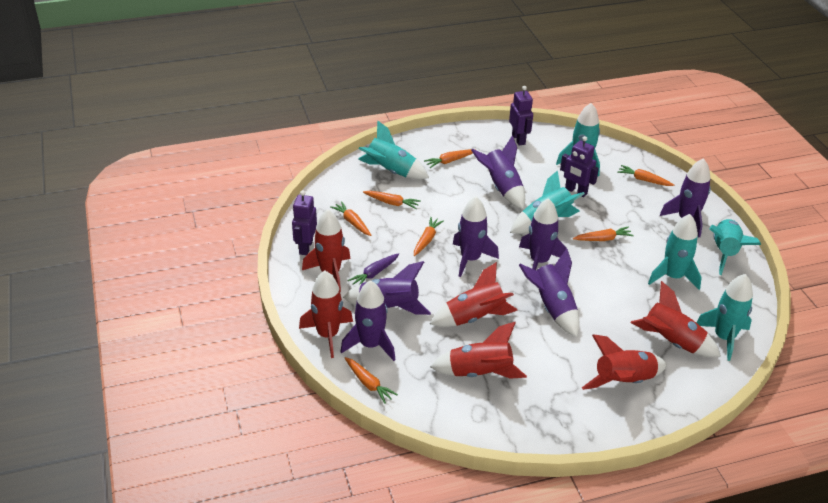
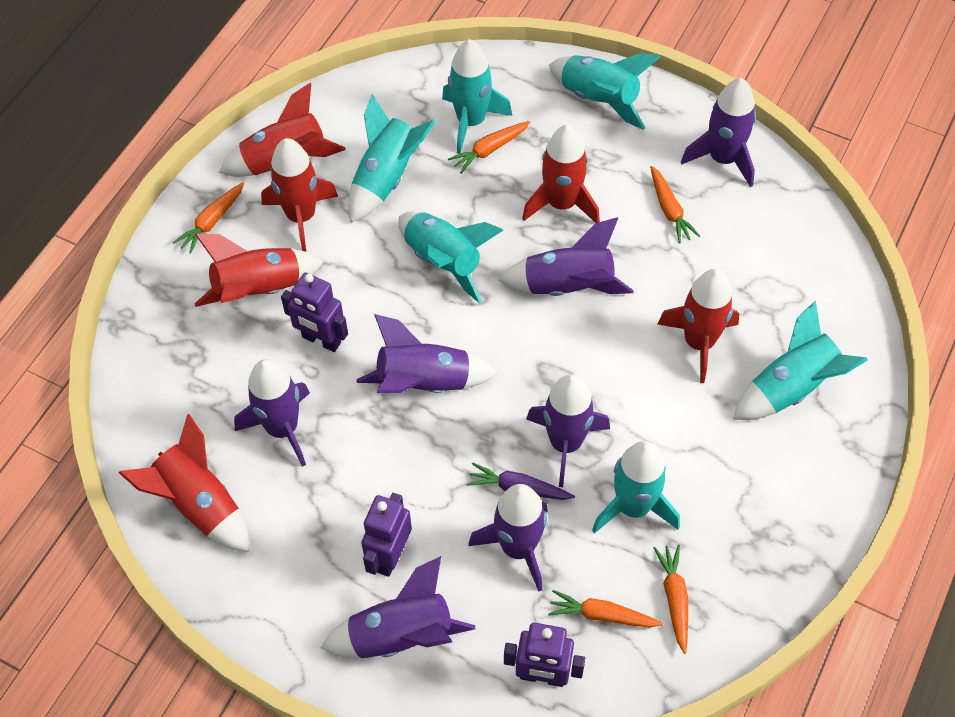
orange carrot: 7 -> 5

